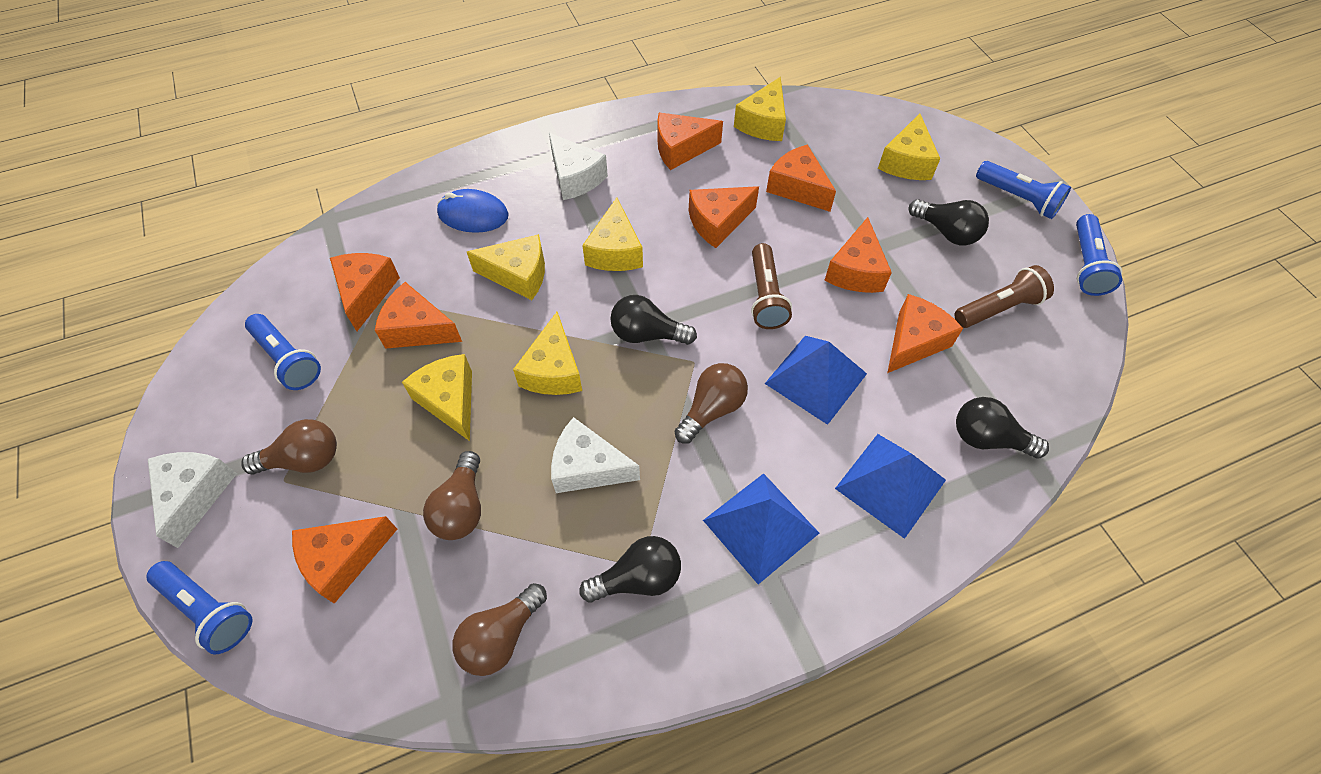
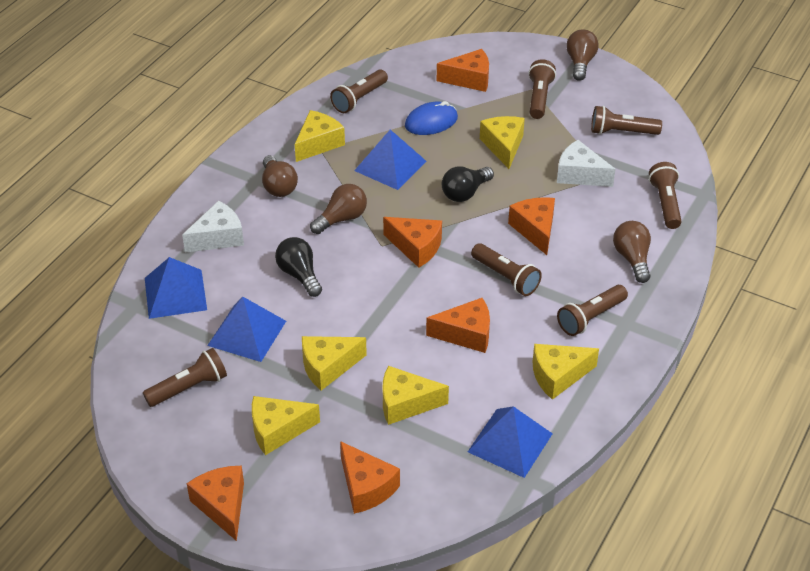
black light bulb: 4 -> 2
blue flashlight: 4 -> 0
blue pyramid: 3 -> 4
brown flashlight: 2 -> 7
orange cheese: 8 -> 6
white cheese: 3 -> 2

